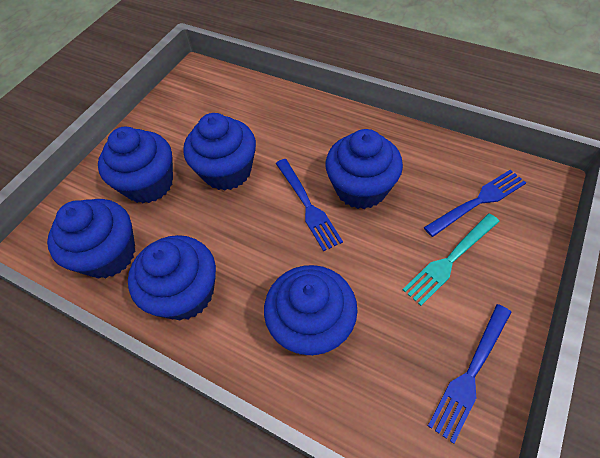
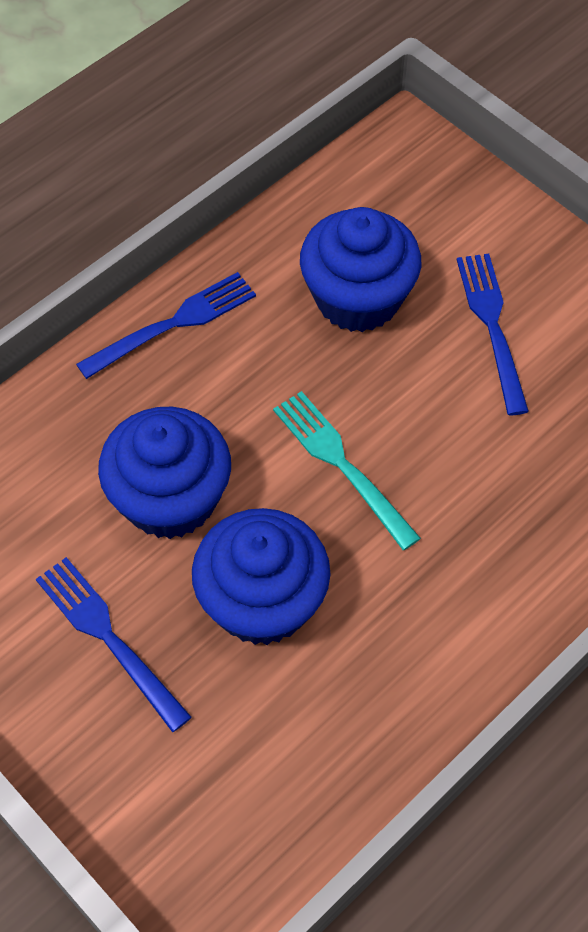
blue cupcake: 6 -> 3

